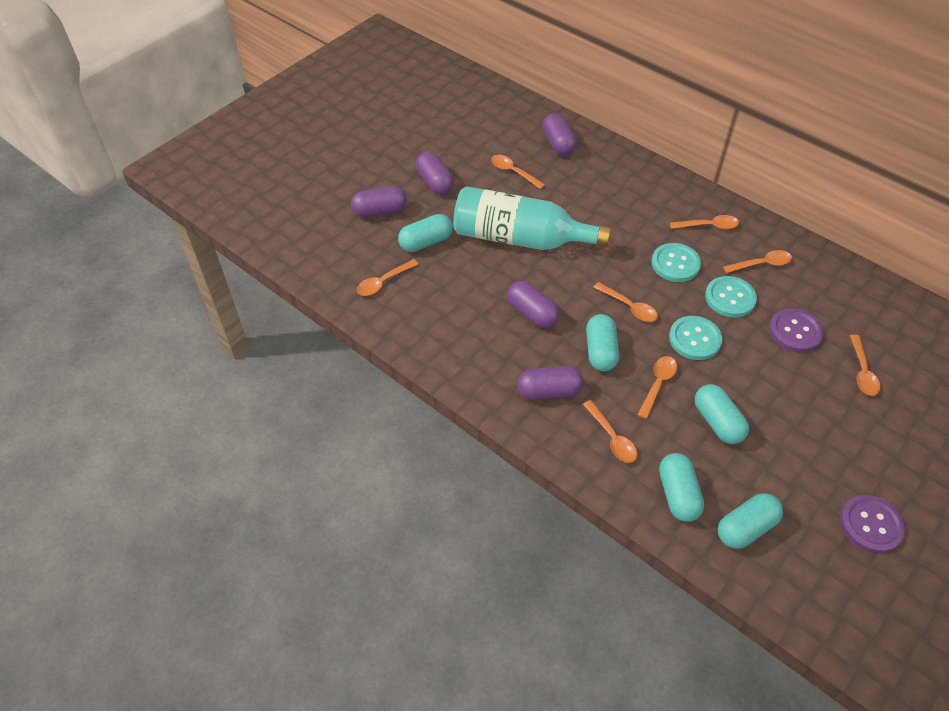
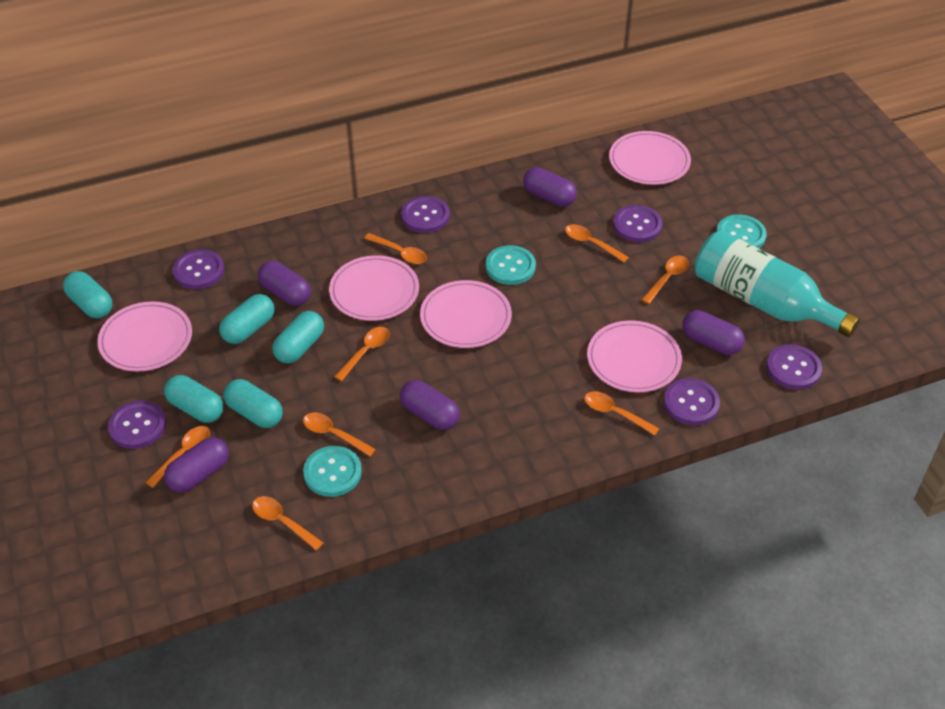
pink plate: 0 -> 5
purple button: 2 -> 6

